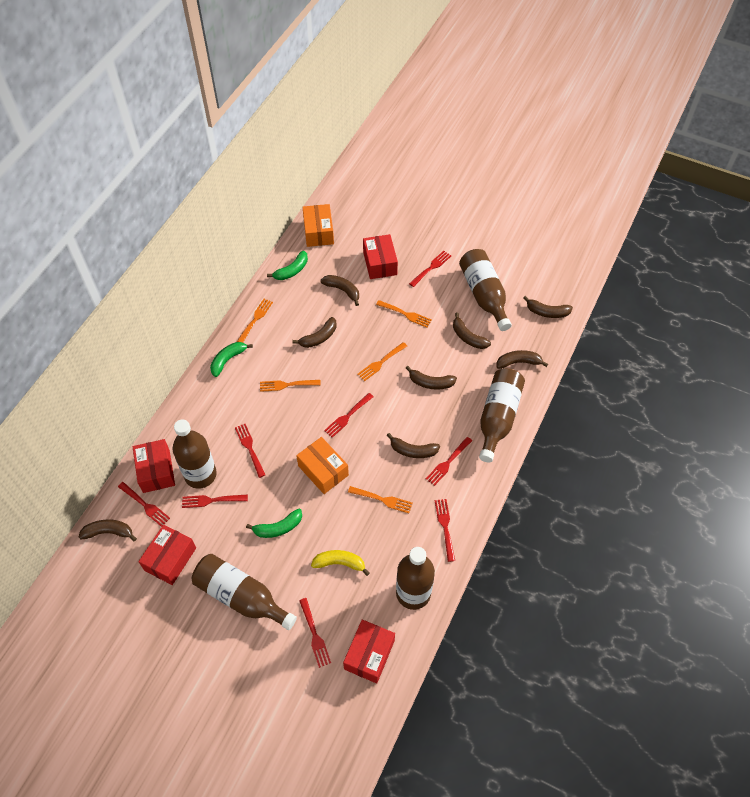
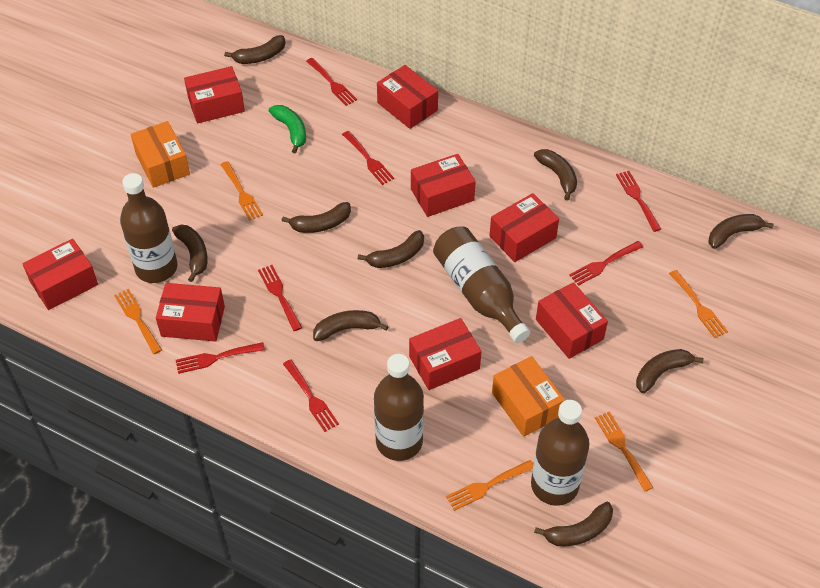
brown banana: 8 -> 9
brown bottle: 5 -> 4
green banana: 3 -> 1
red box: 4 -> 8
red fork: 8 -> 7
yellow banana: 1 -> 0

